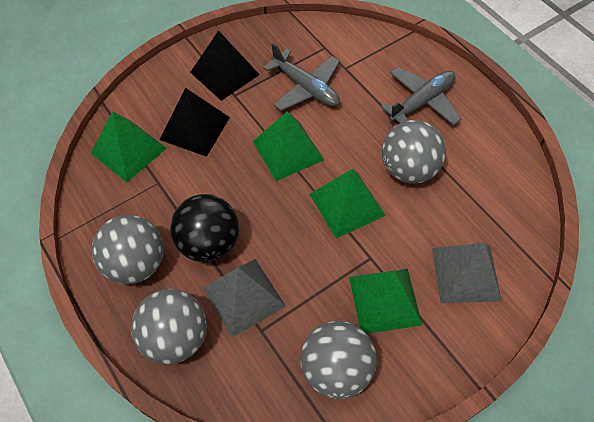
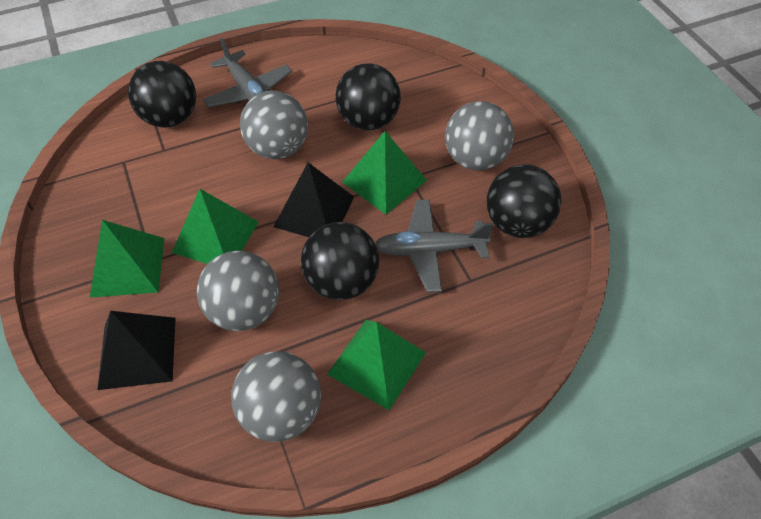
black ball: 1 -> 4
grey pyramid: 2 -> 0

